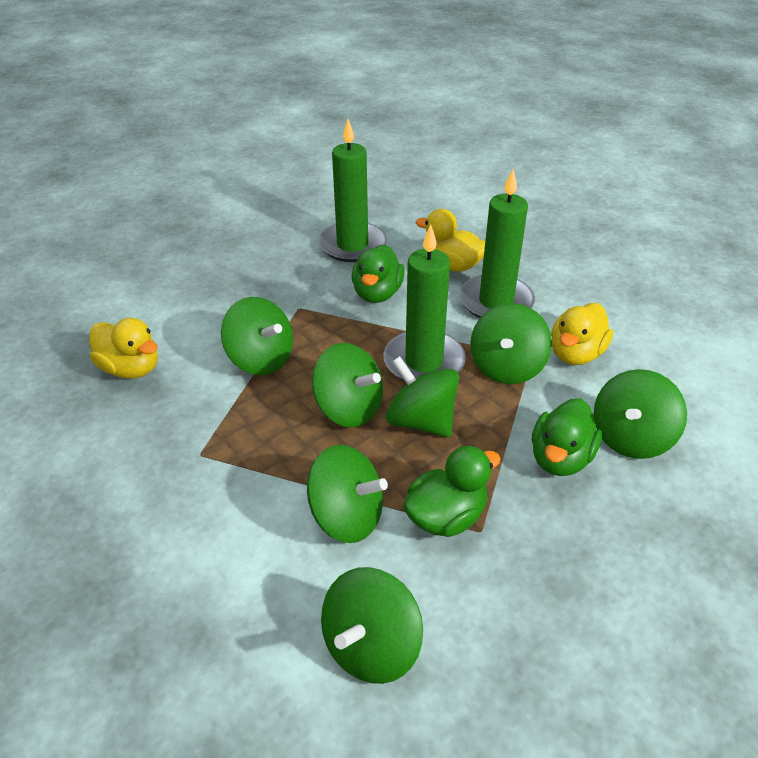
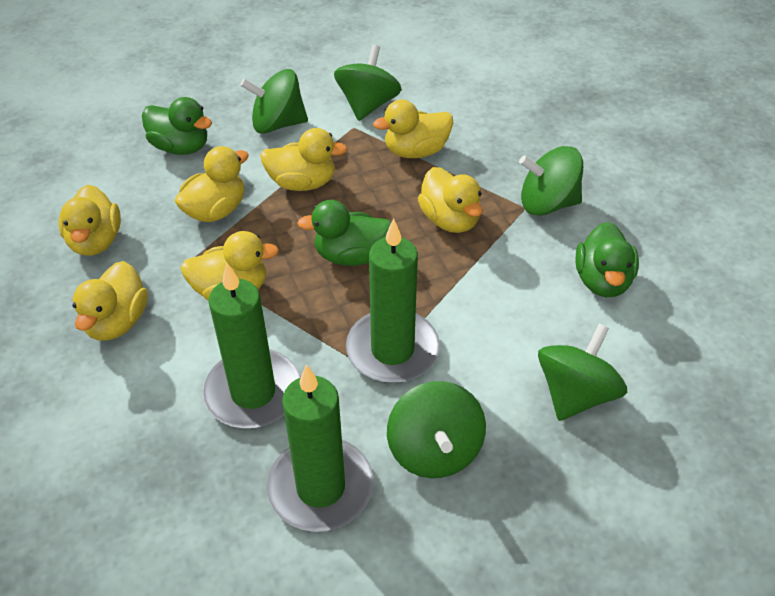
green spinning top: 7 -> 5
yellow duck: 3 -> 7

